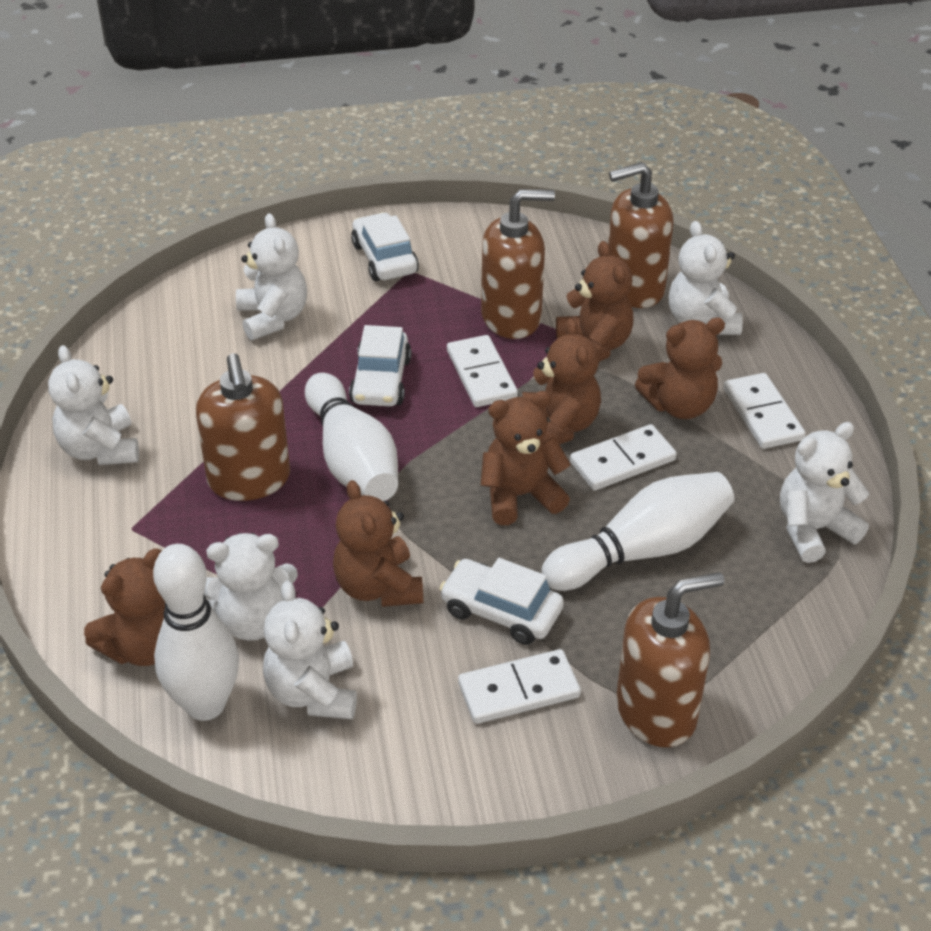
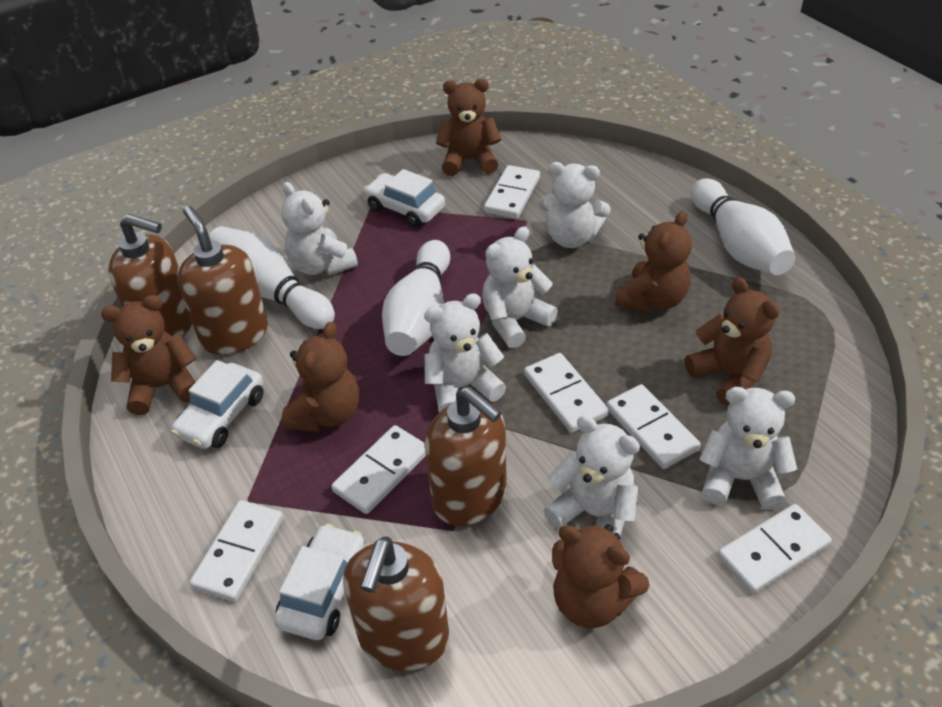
white domino: 4 -> 6

